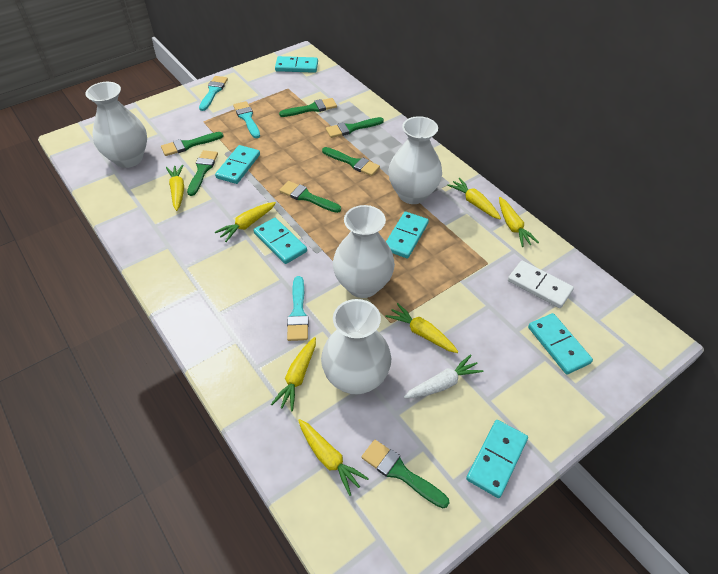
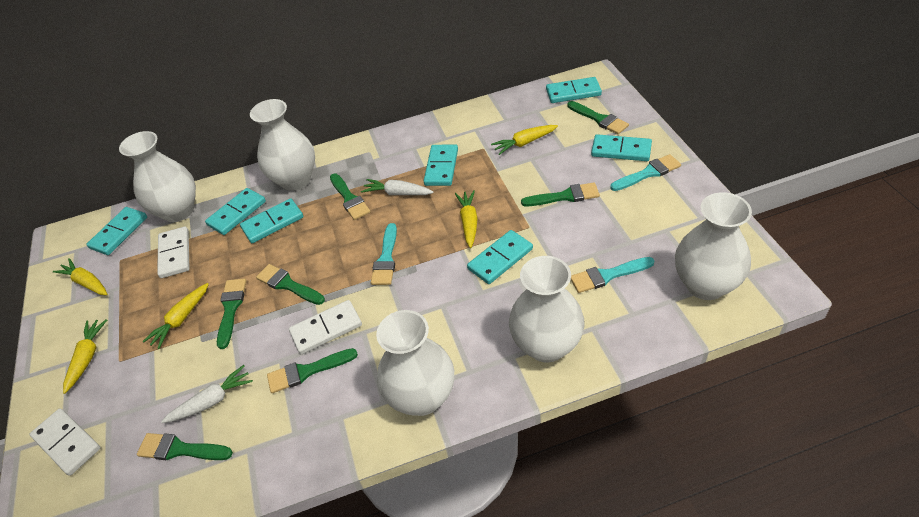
turquoise domino: 6 -> 7
white carrot: 1 -> 2
white domino: 1 -> 3
white vase: 4 -> 5
yellow carrot: 7 -> 5

